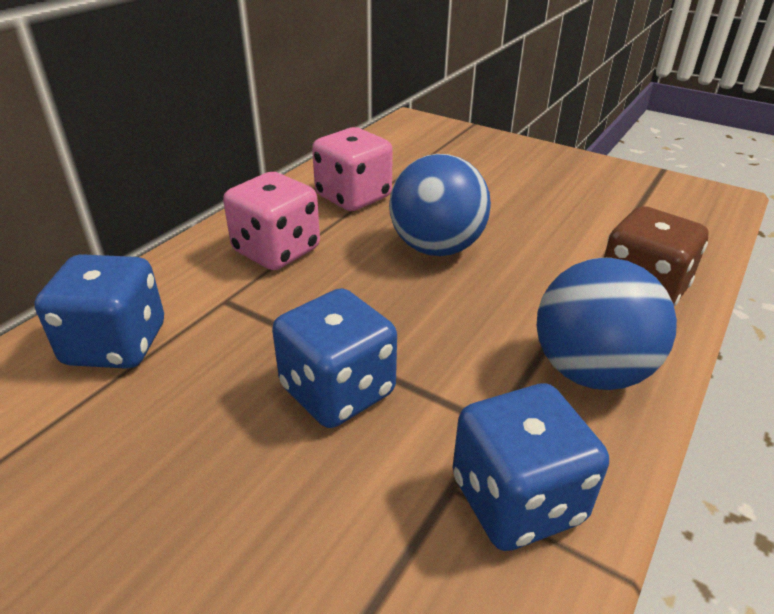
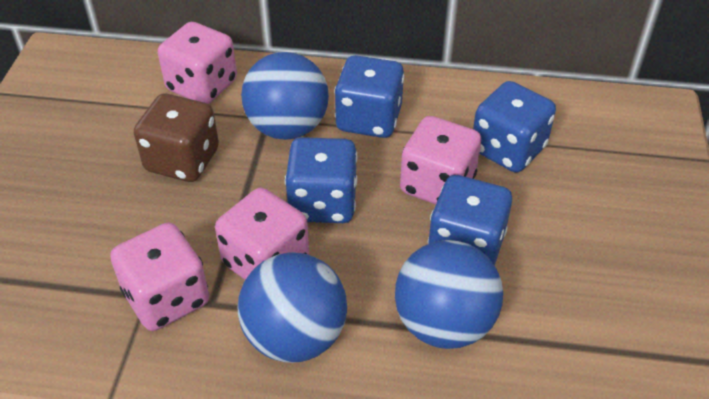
blue ball: 2 -> 3
blue dice: 3 -> 4
pink dice: 2 -> 4

